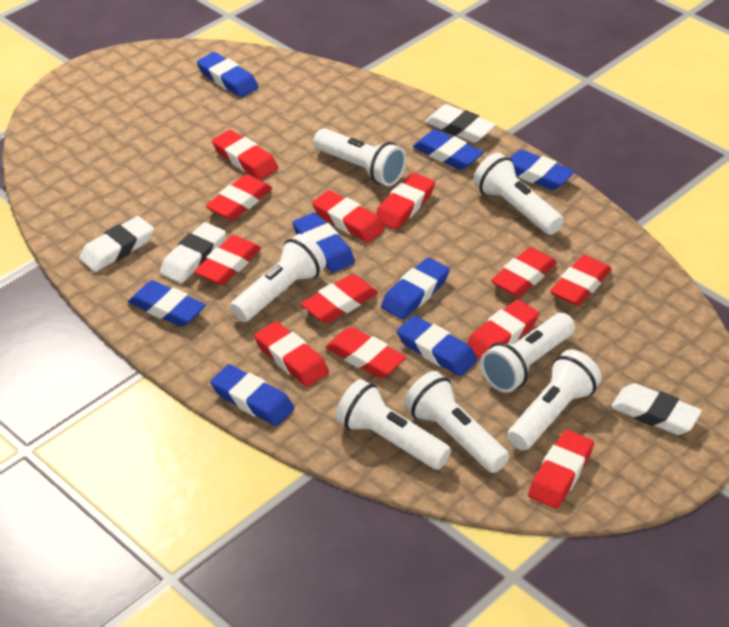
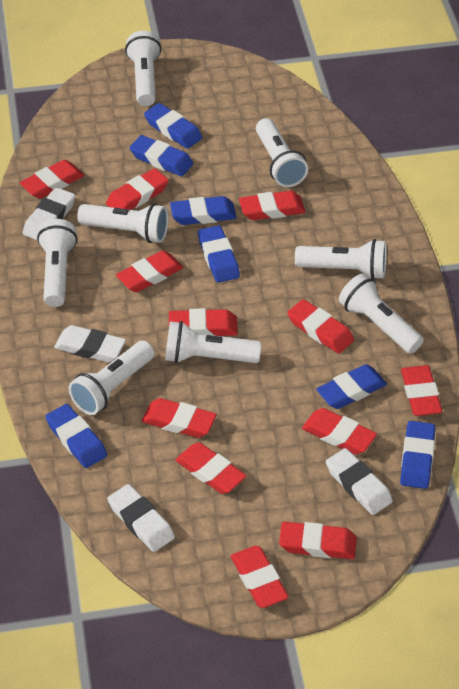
blue eraser: 8 -> 7
white flashlight: 7 -> 8

